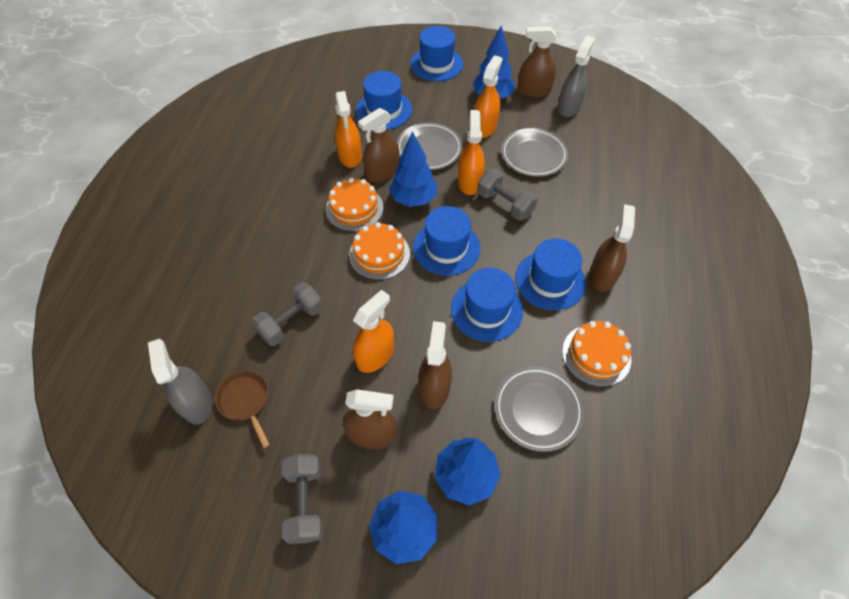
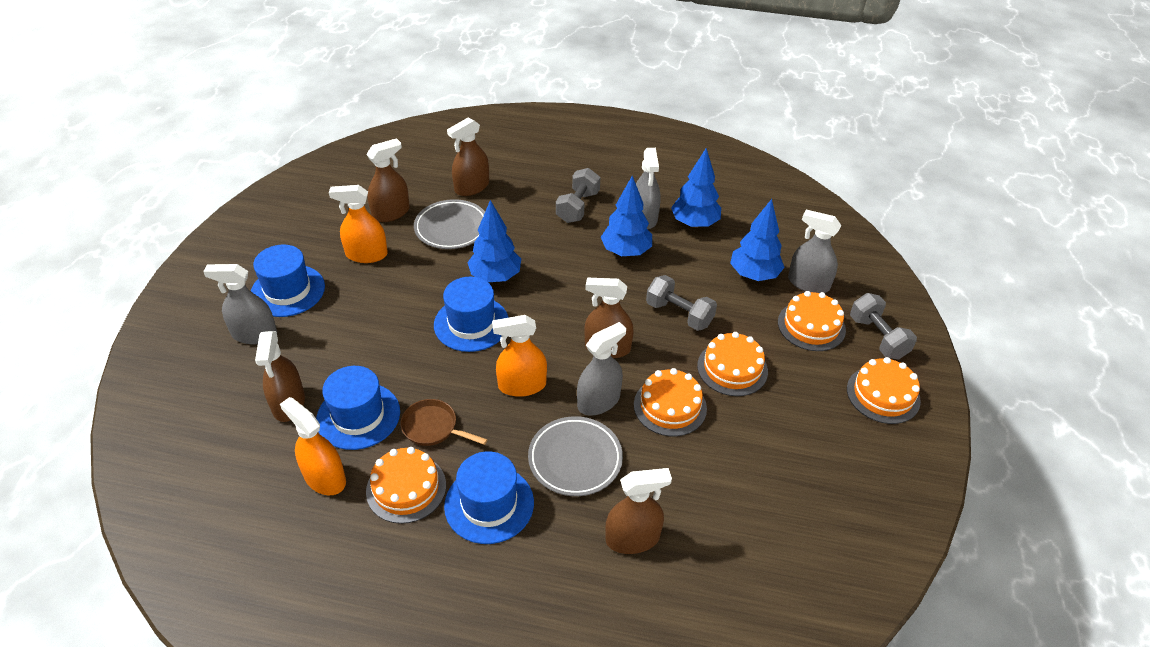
blue hat: 5 -> 4
grey plate: 3 -> 2
grey spray bottle: 2 -> 4
orange cake: 3 -> 5
orange spray bottle: 4 -> 3

